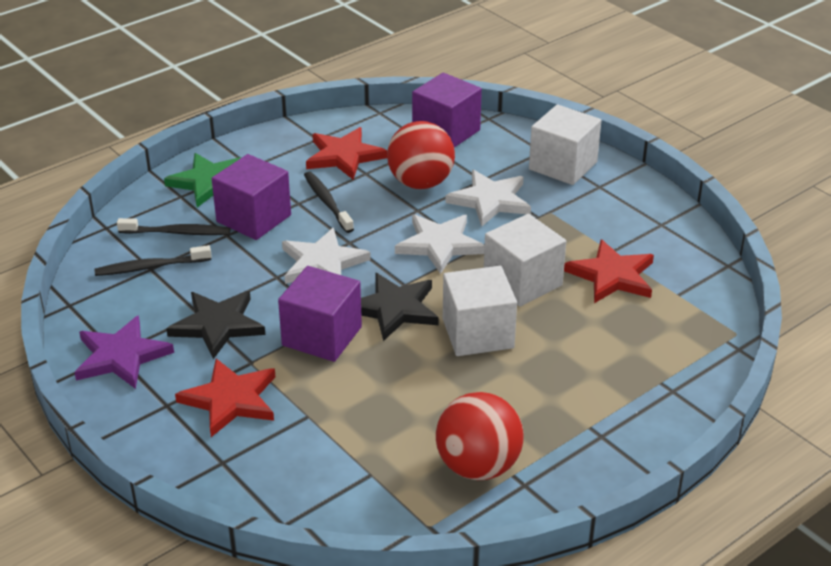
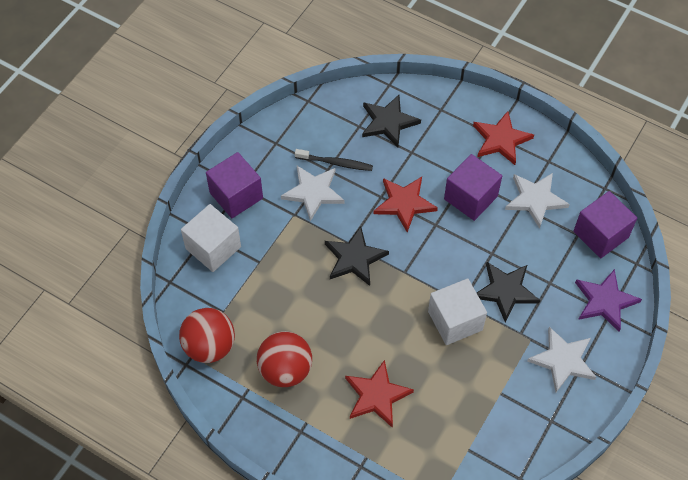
black star: 2 -> 3
black toothbrush: 3 -> 1
green star: 1 -> 0
white cube: 3 -> 2

